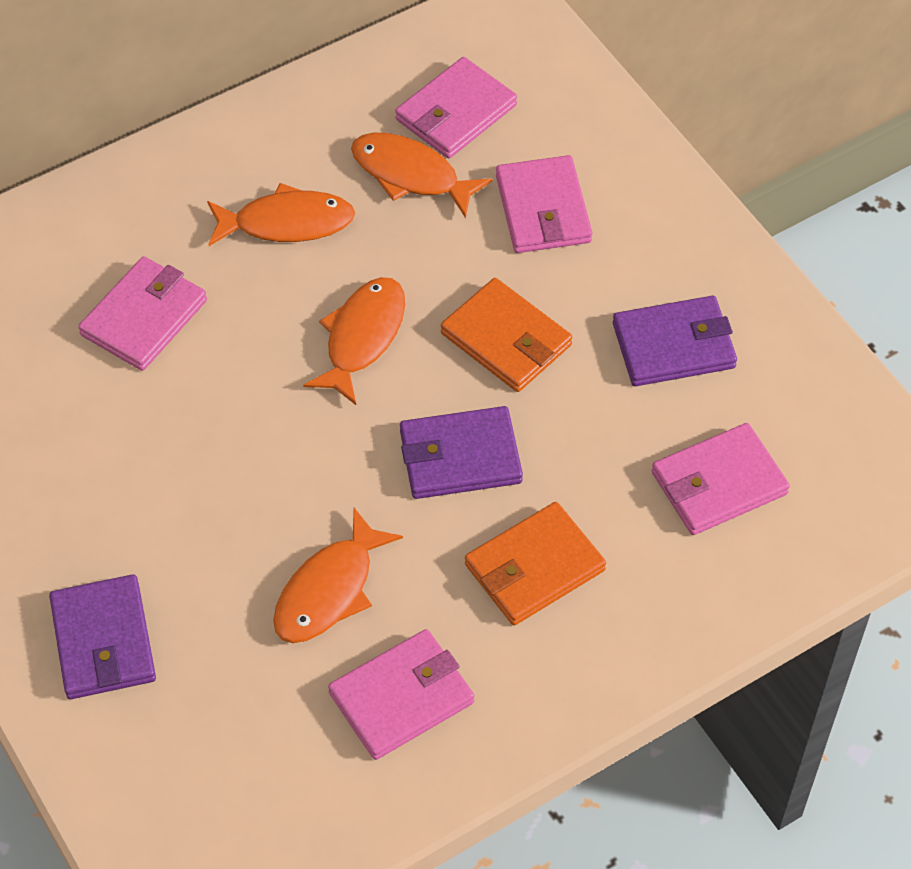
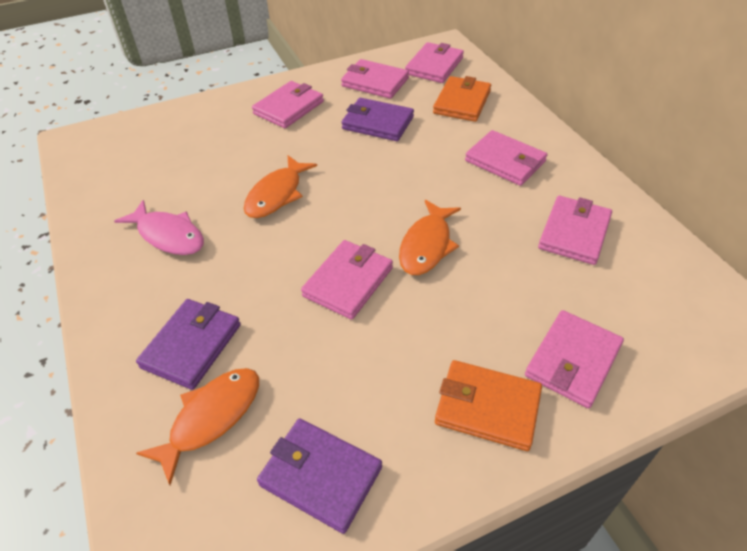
orange fish: 4 -> 3
pink fish: 0 -> 1
pink wallet: 5 -> 7

